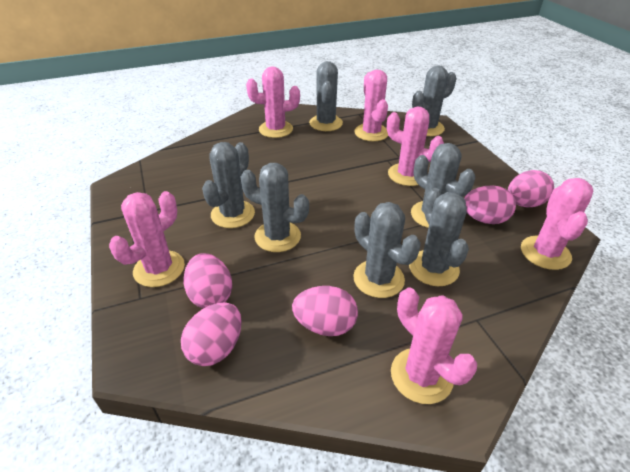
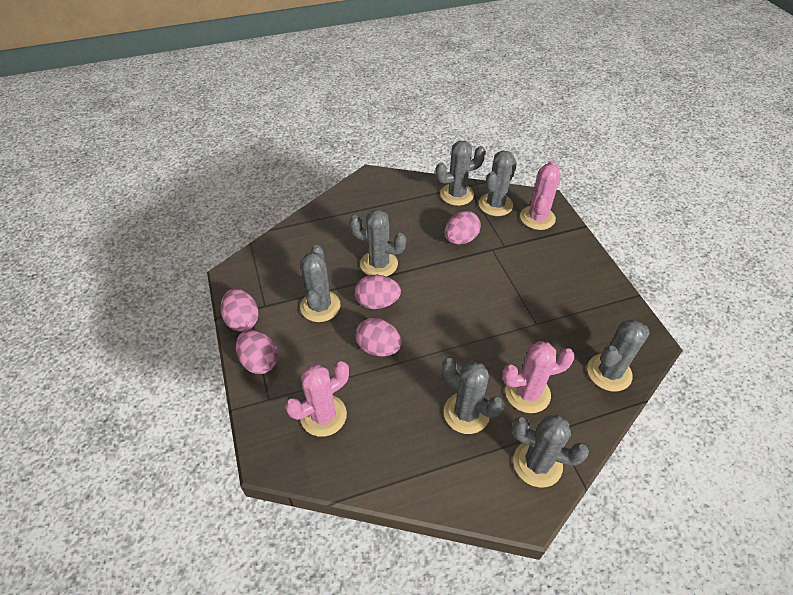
pink cactus: 6 -> 3

